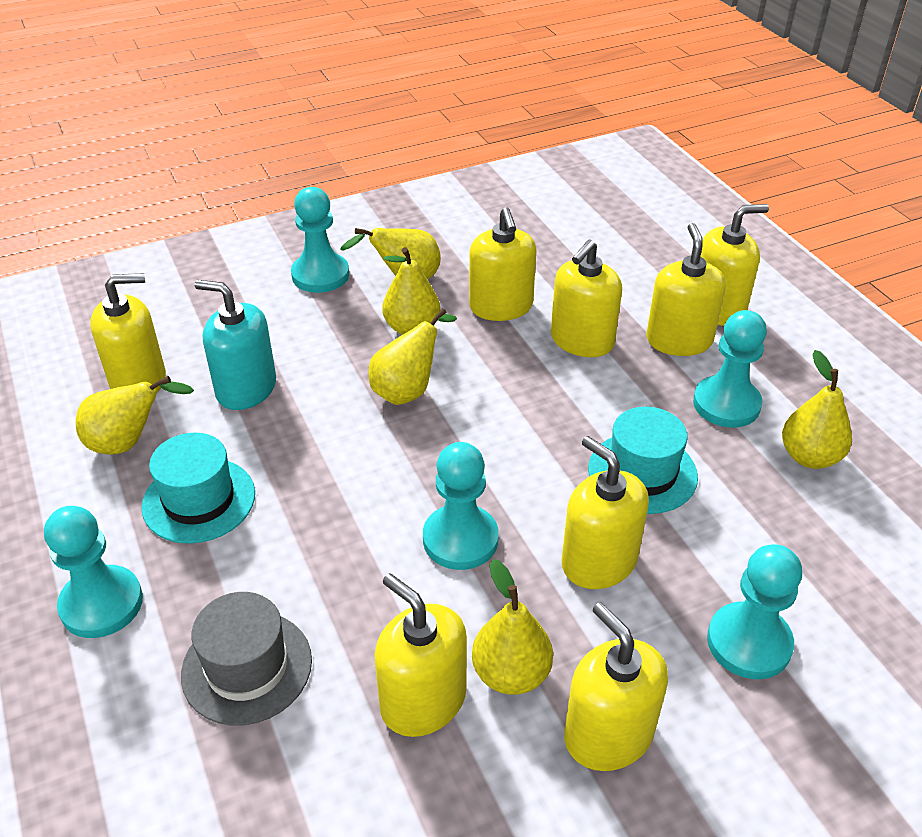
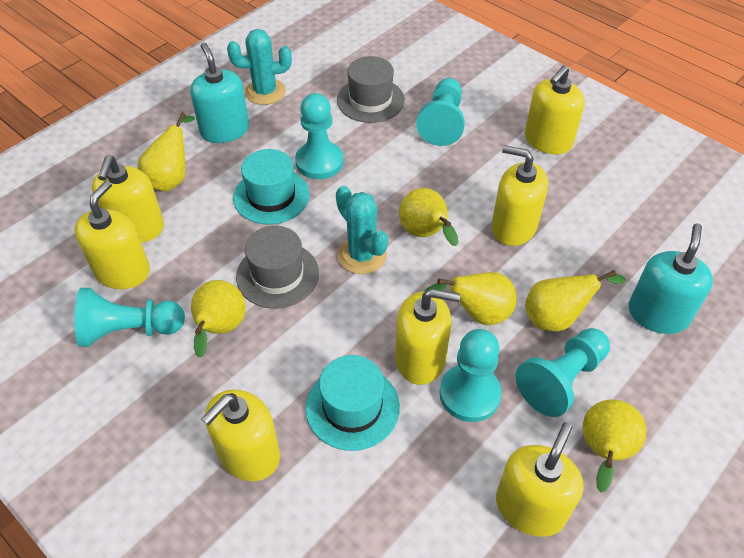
grey hat: 1 -> 2
turquoise cactus: 0 -> 2
turquoise soap dispenser: 1 -> 2
yellow soap dispenser: 8 -> 7

